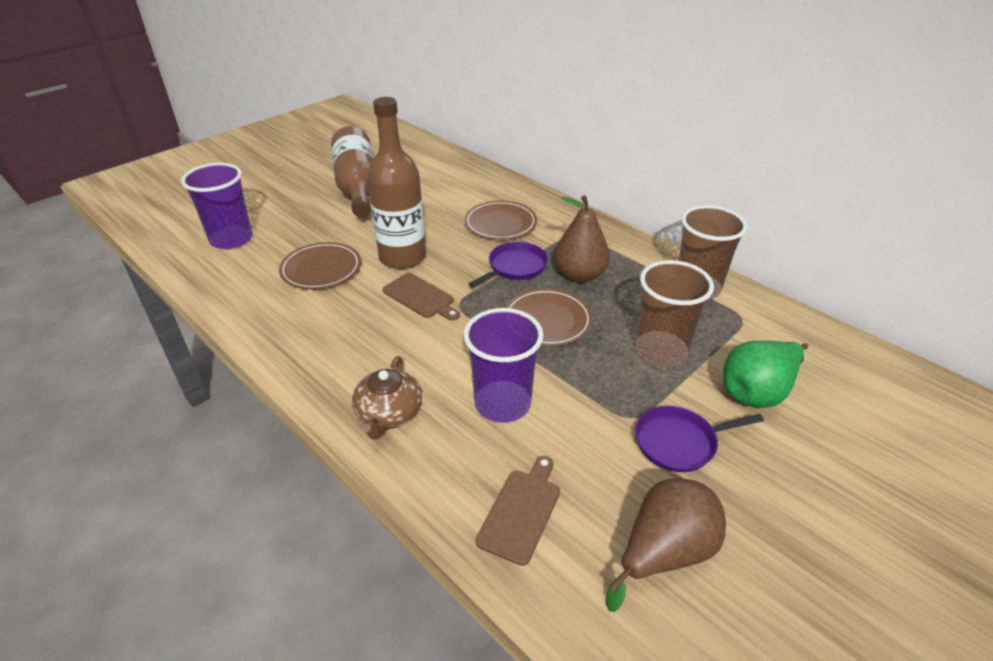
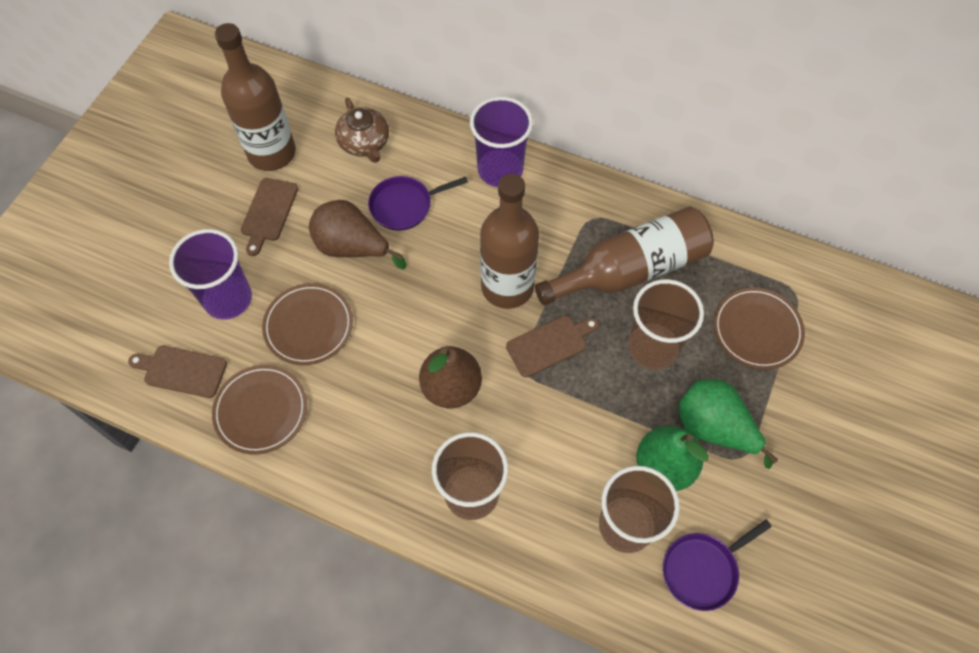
brown bottle: 2 -> 3
brown cup: 2 -> 3
brown cutting board: 2 -> 3
green pear: 1 -> 2

